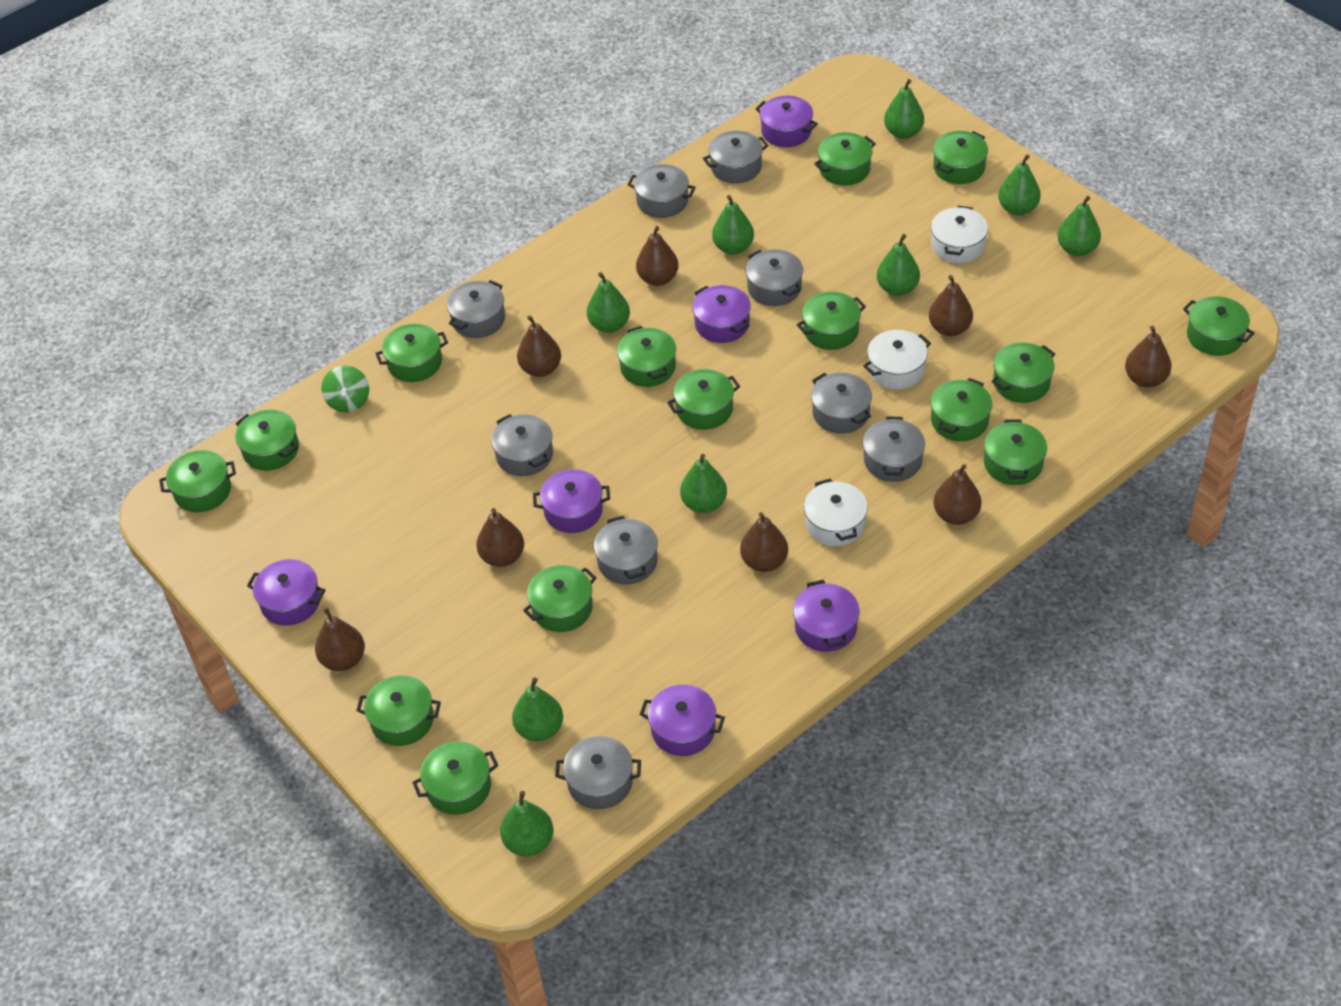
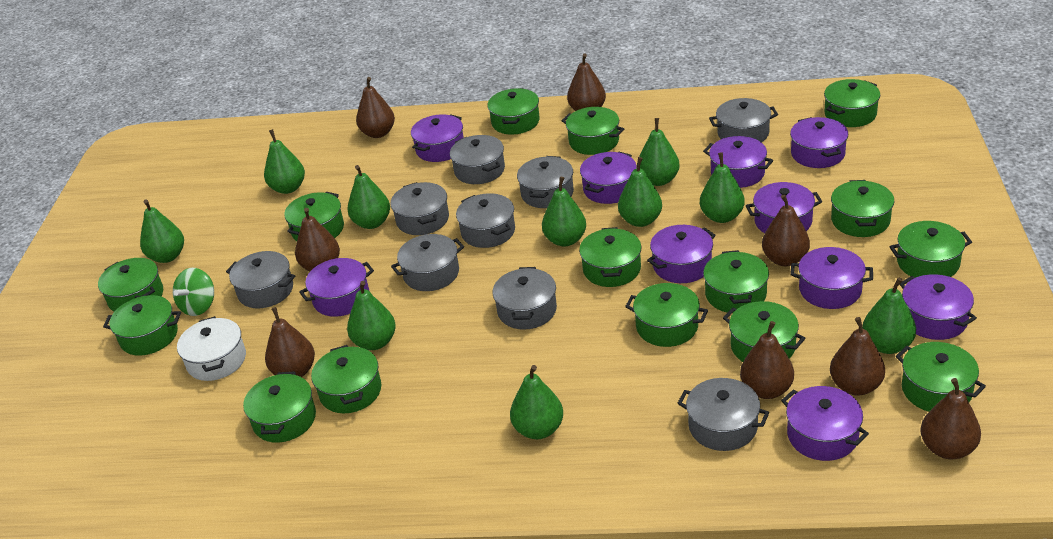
green pear: 9 -> 10
purple pot: 6 -> 10
white pot: 3 -> 1

